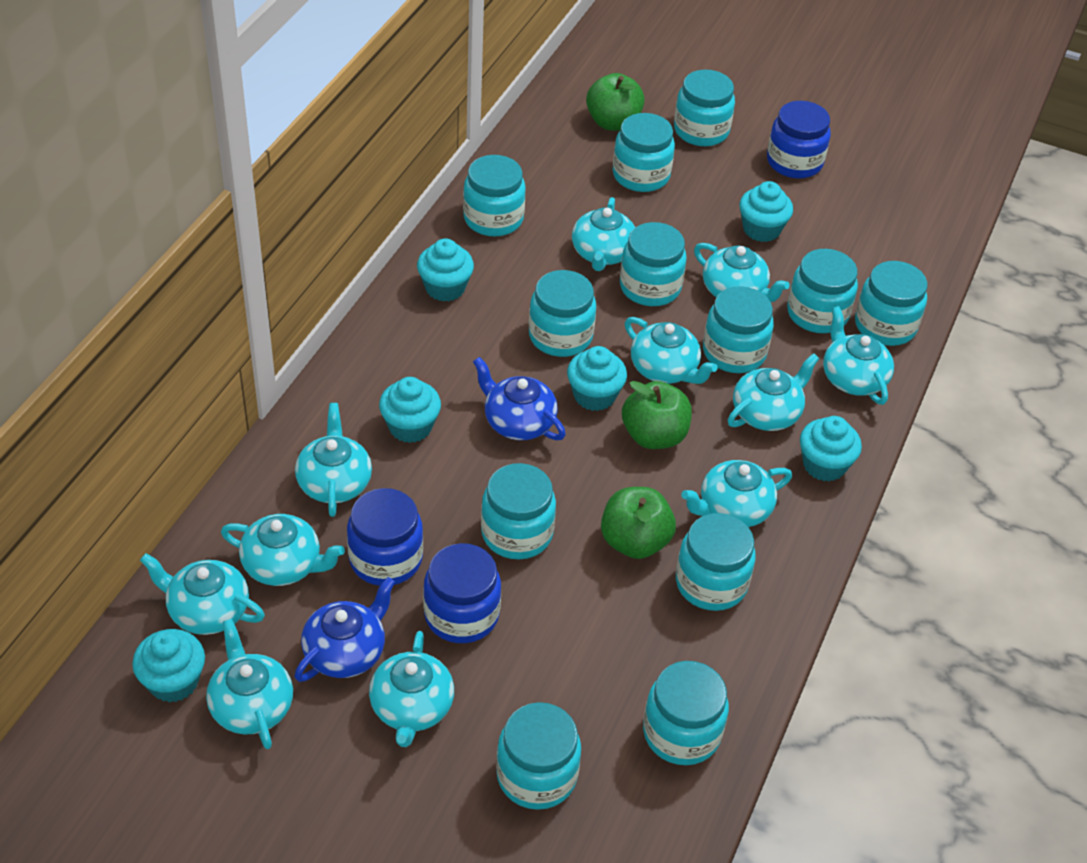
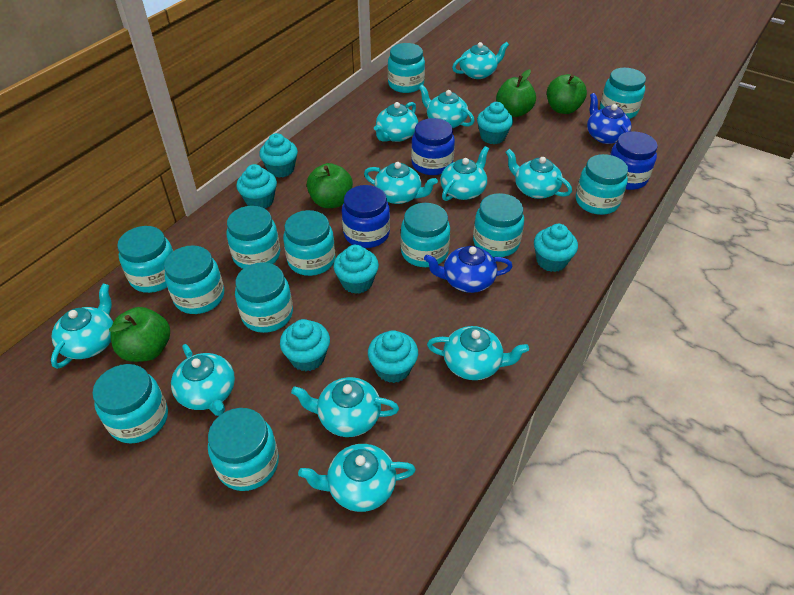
green apple: 3 -> 4
turquoise cupcake: 6 -> 7

